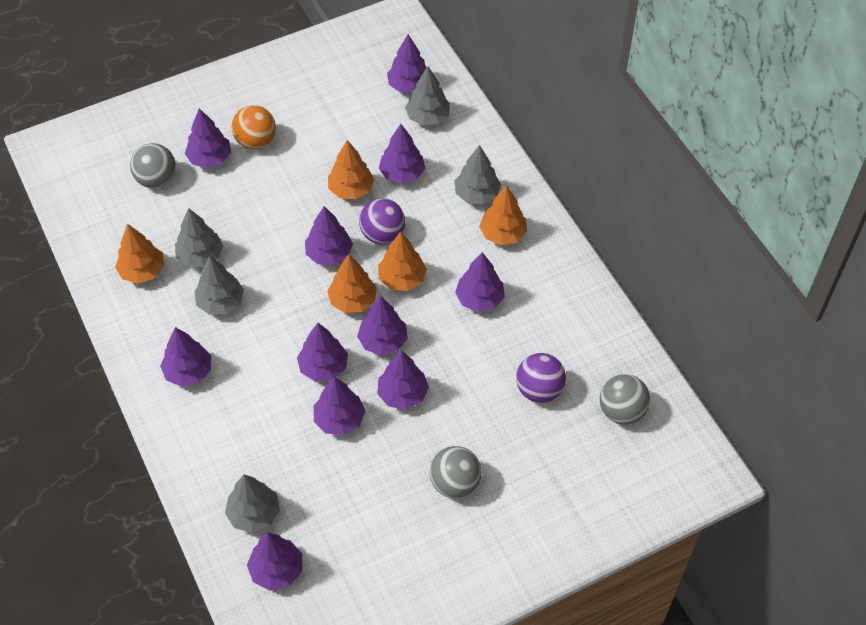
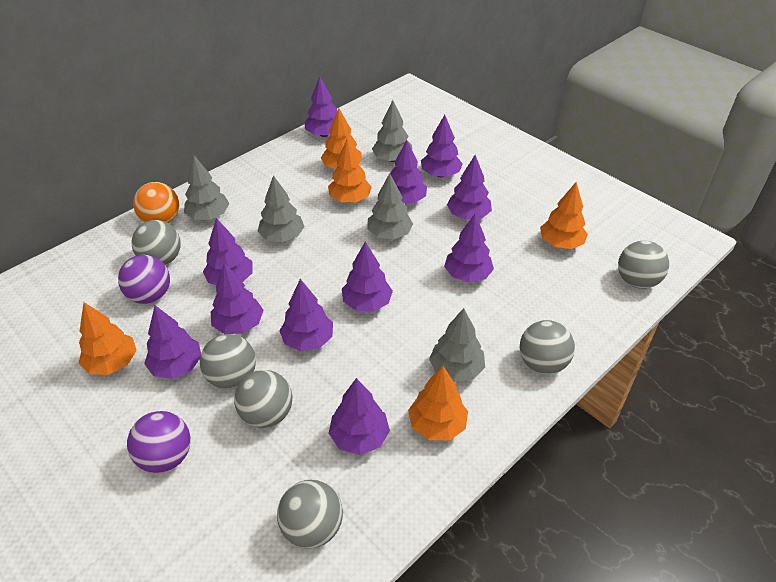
grey ball: 3 -> 6

